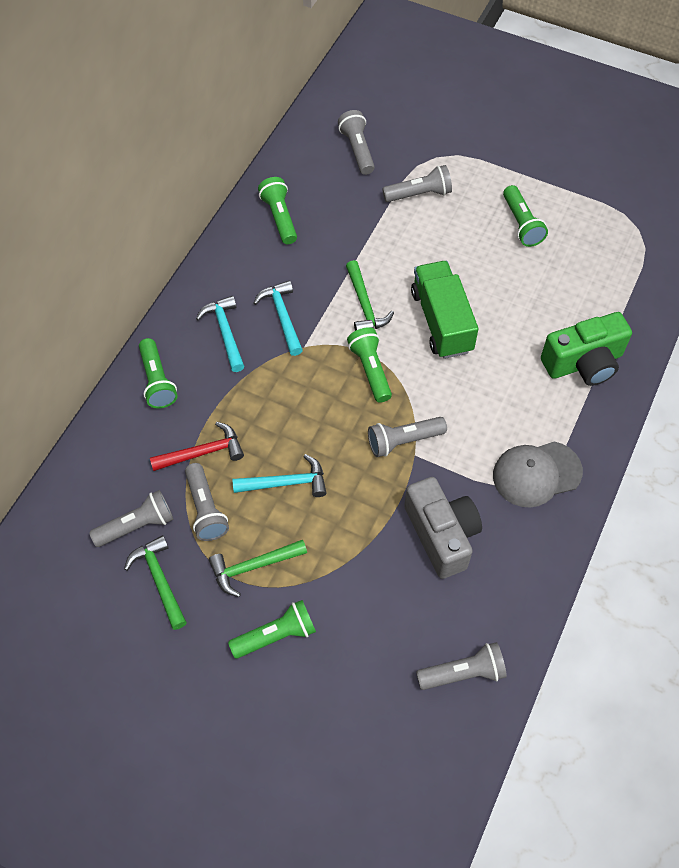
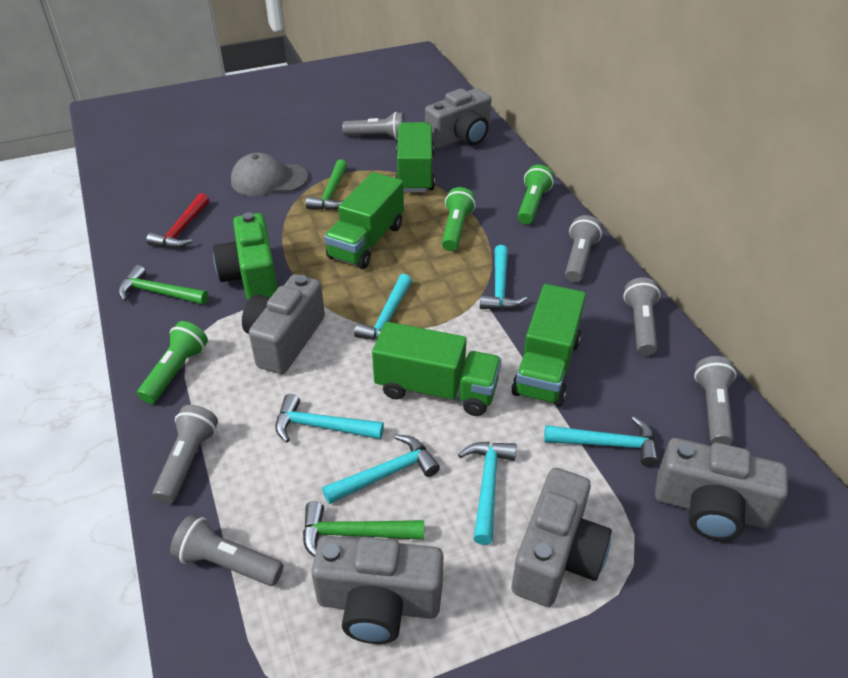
green flashlight: 5 -> 3
green truck: 1 -> 4
grey camera: 1 -> 5
turquoise hammer: 3 -> 6

